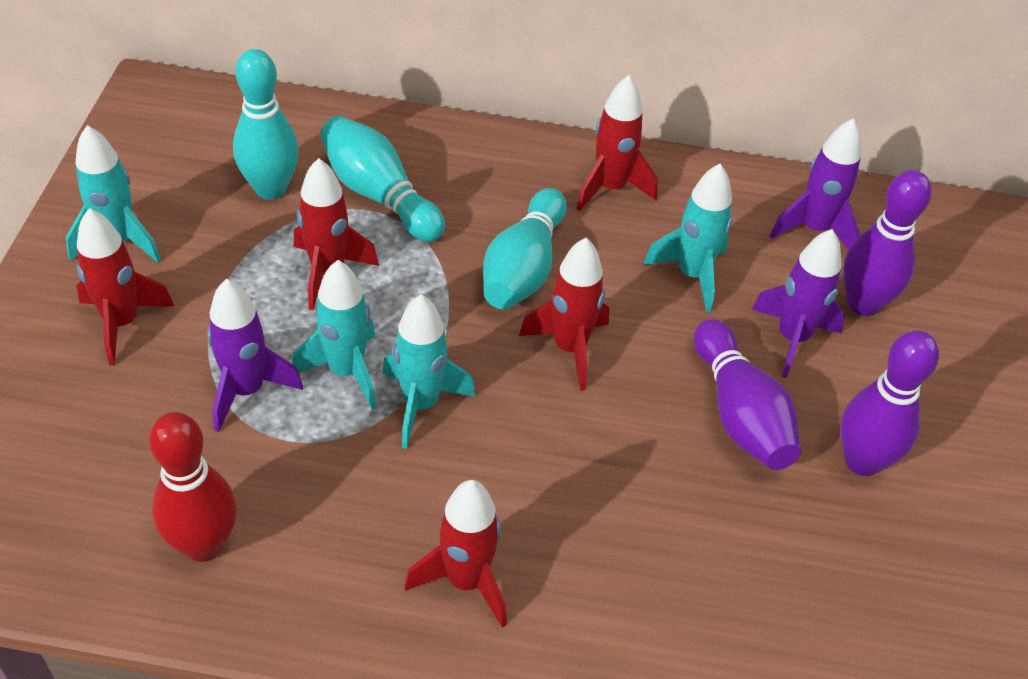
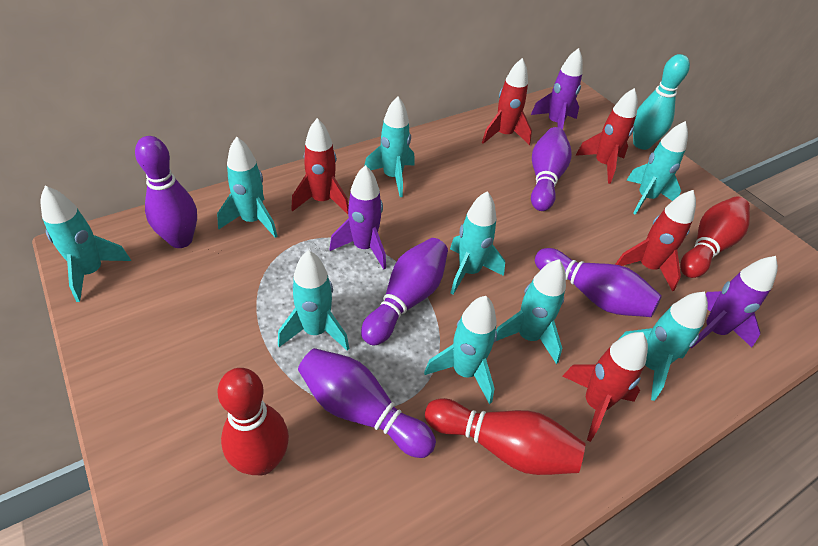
purple bowling pin: 3 -> 5
red bowling pin: 1 -> 3
turquoise bowling pin: 3 -> 1
turquoise rocket: 4 -> 9

